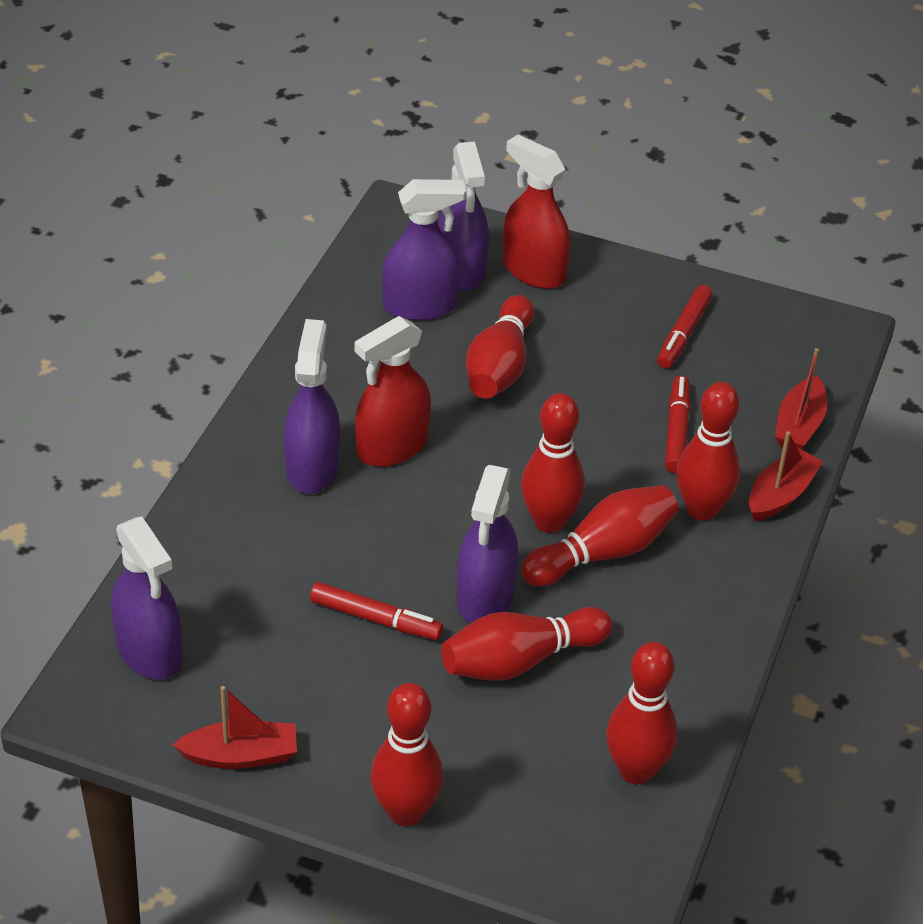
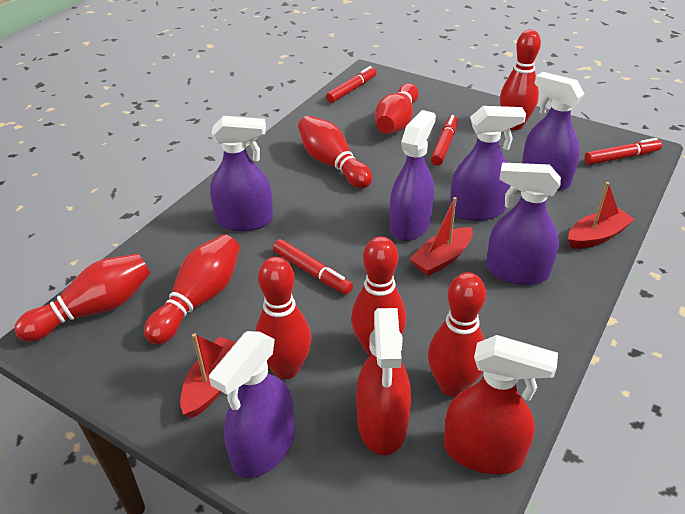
purple spray bottle: 5 -> 6
red bowling pin: 7 -> 8
red marker: 3 -> 4

